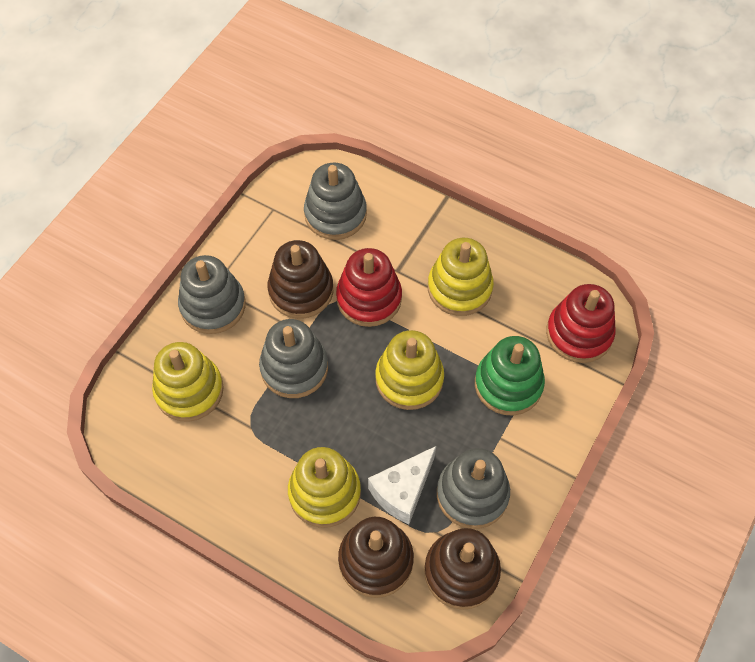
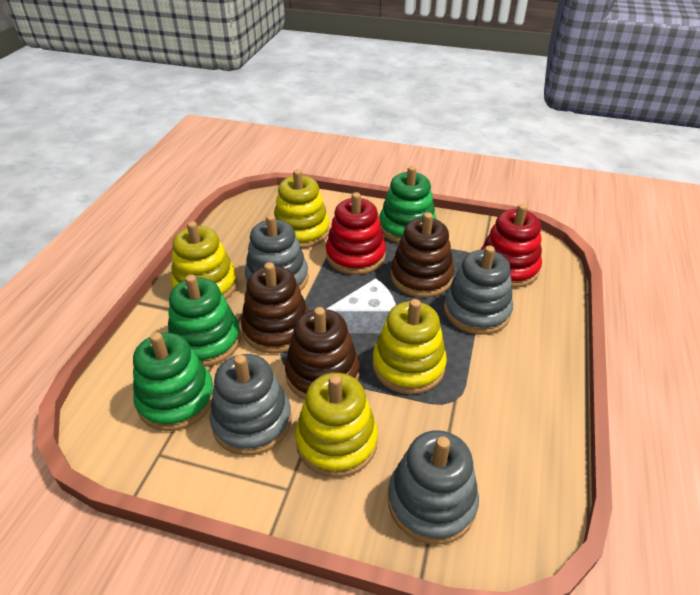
green stacking toy: 1 -> 3

